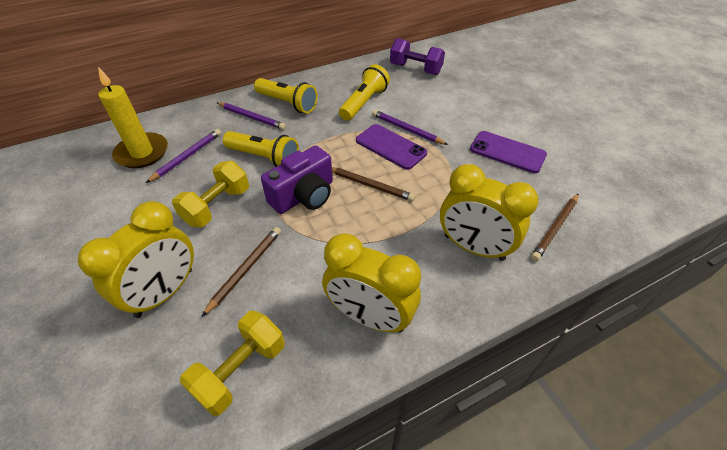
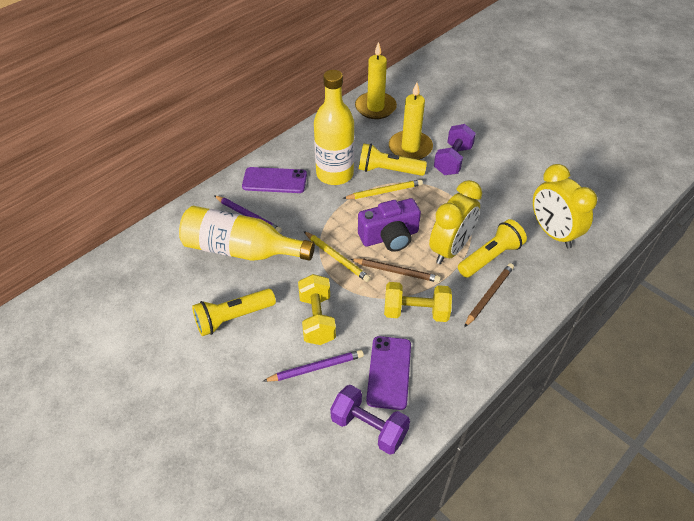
brown pencil: 3 -> 2
purple dumbbell: 1 -> 2
purple pencil: 3 -> 2
yellow bottle: 0 -> 2
yellow candle: 1 -> 2
yellow clock: 3 -> 2
yellow pencil: 0 -> 2

